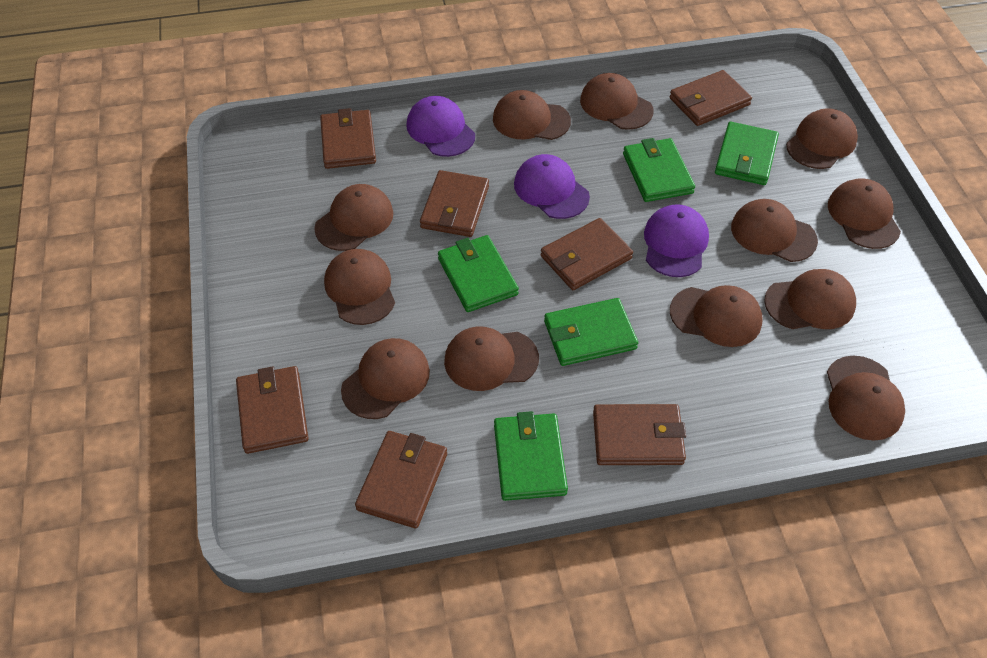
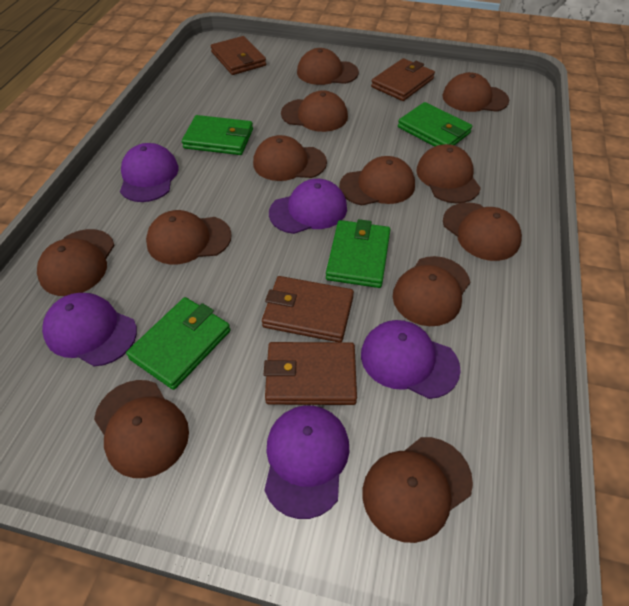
brown wallet: 7 -> 4
green wallet: 5 -> 4
purple cap: 3 -> 5

